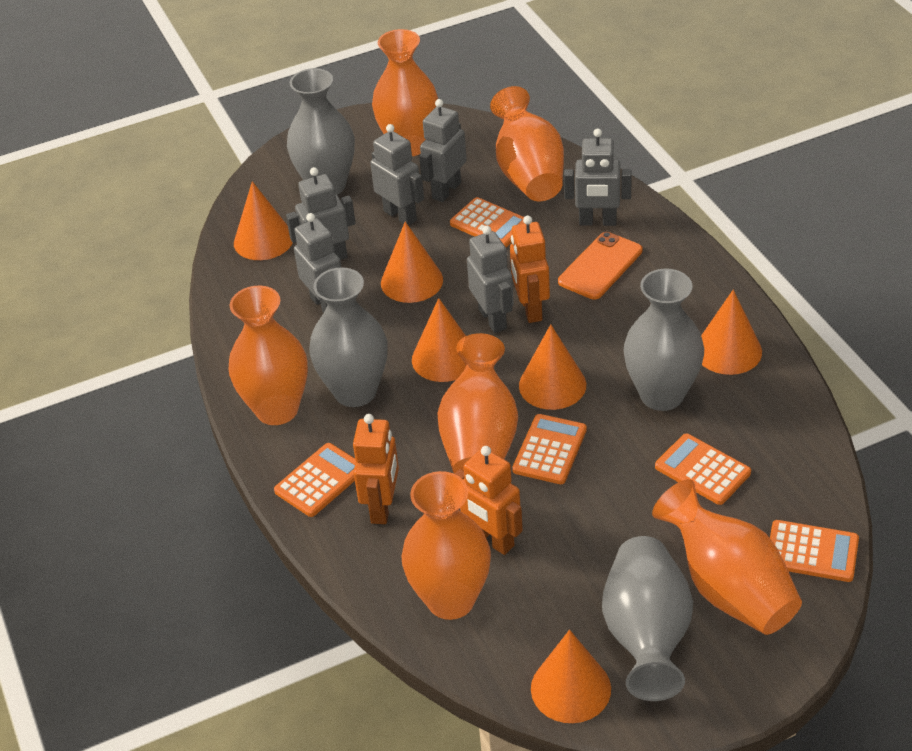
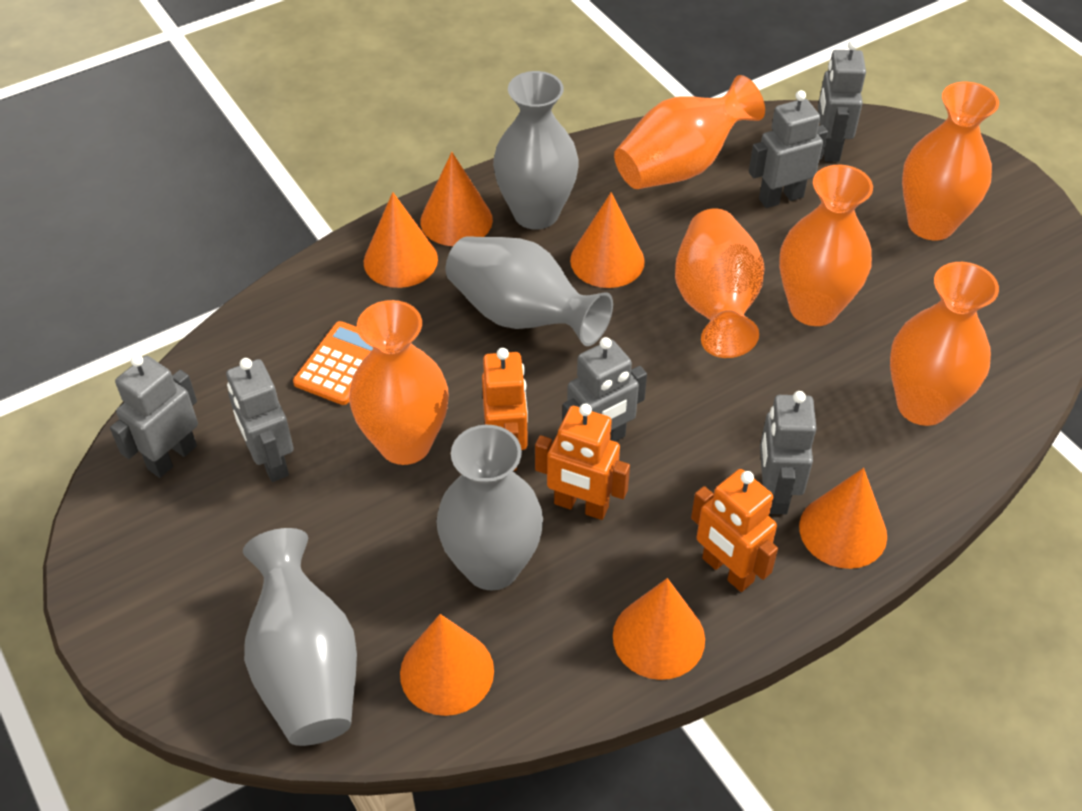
orange calculator: 5 -> 1
orange phone: 1 -> 0

